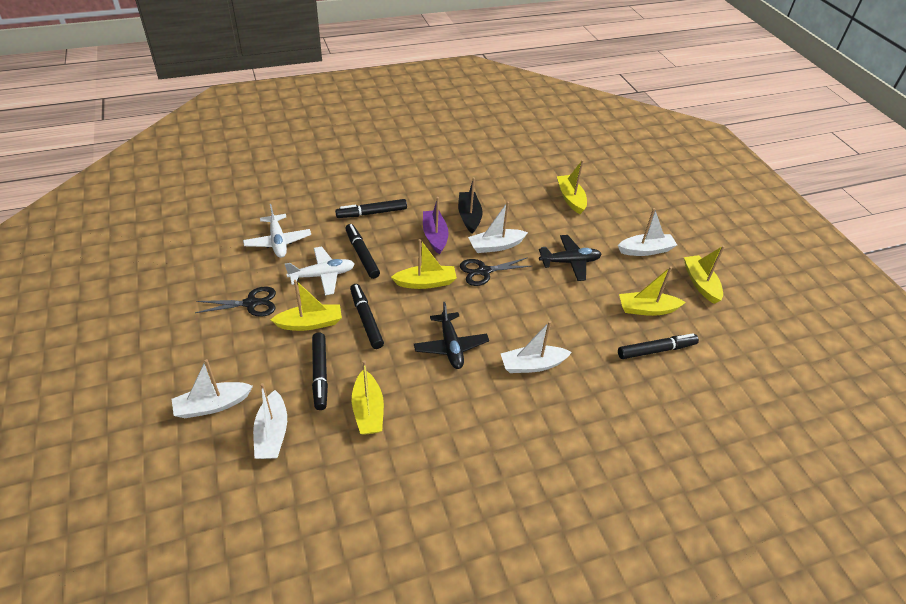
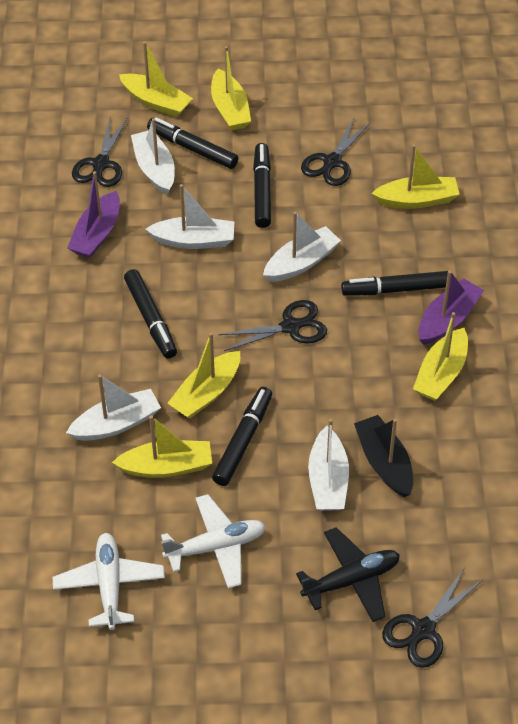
black plane: 2 -> 1
black scissors: 2 -> 4
purple boat: 1 -> 2

